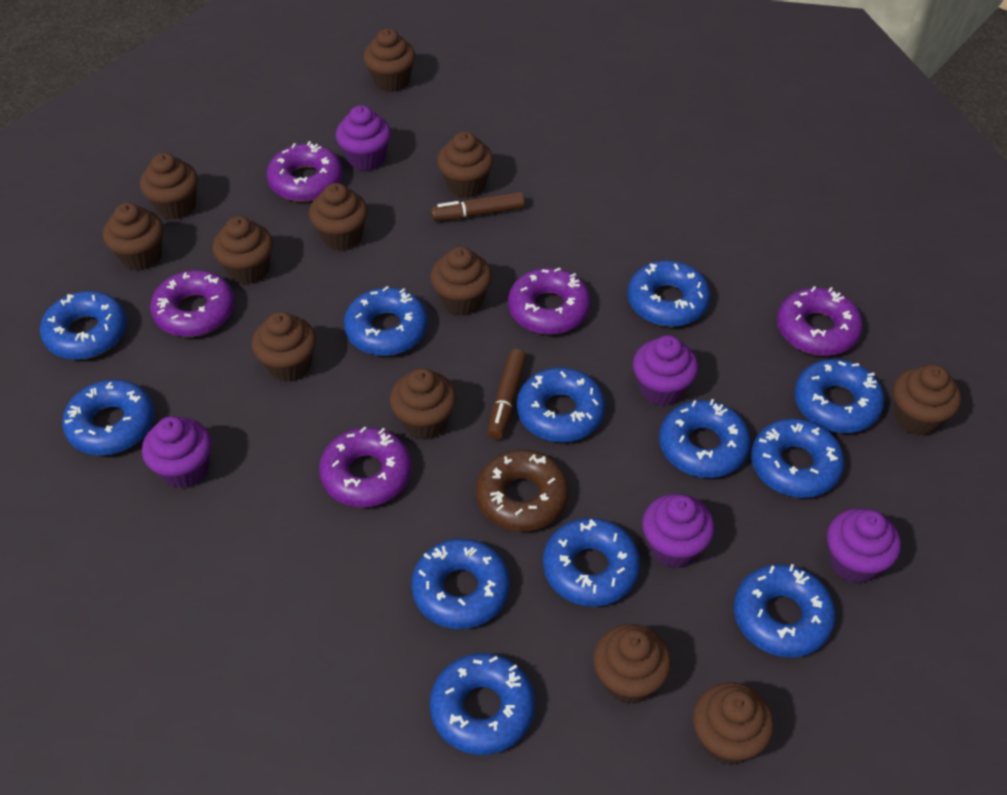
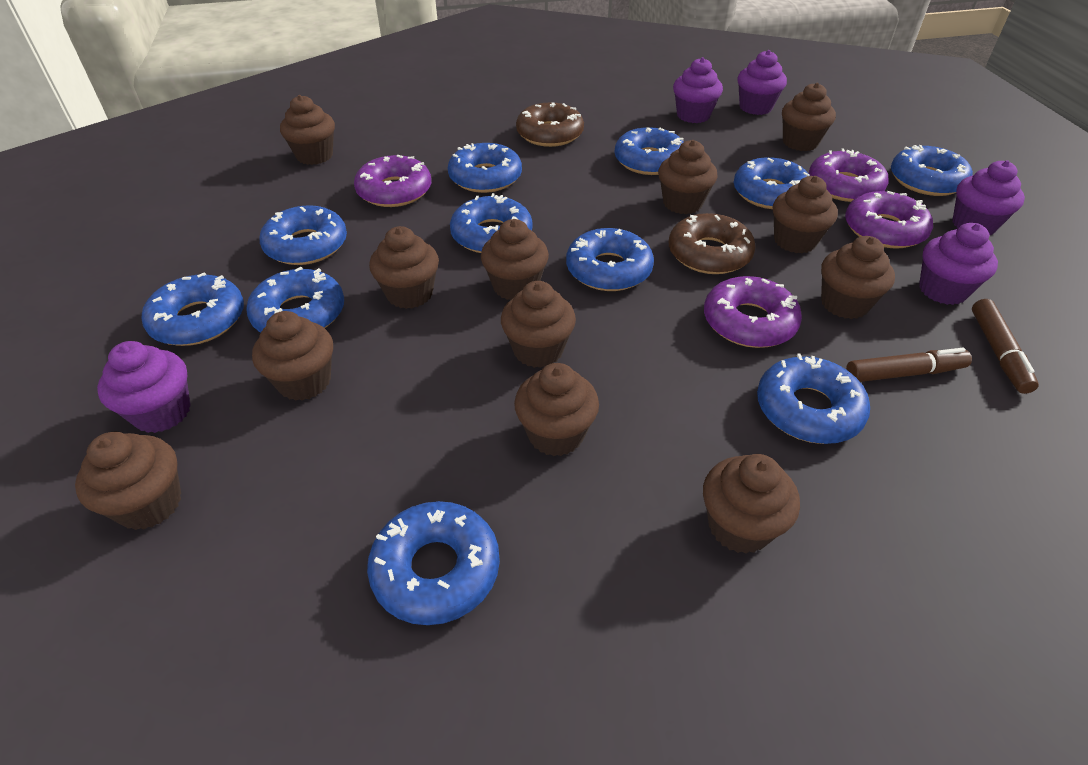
blue donut: 12 -> 11
brown donut: 1 -> 2
purple donut: 5 -> 4

